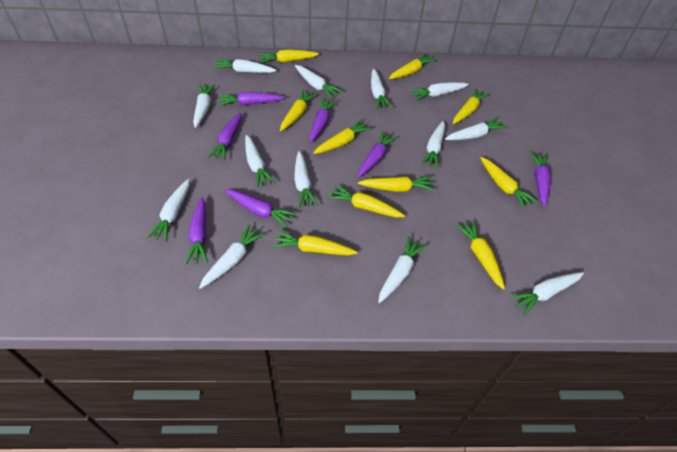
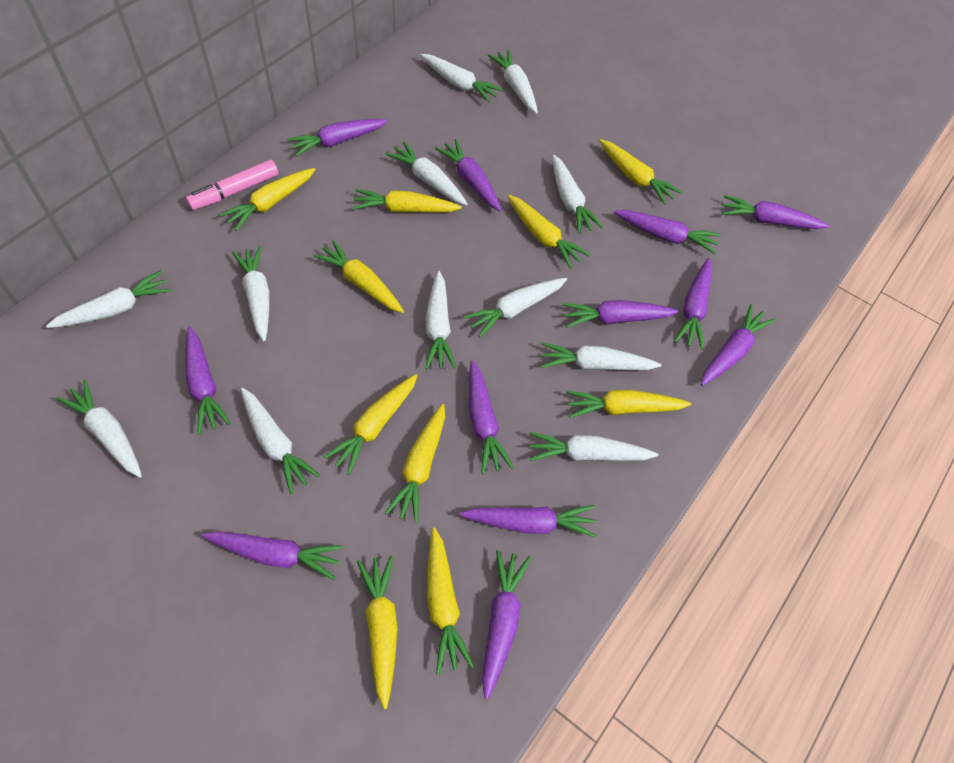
pink marker: 0 -> 1
purple carrot: 7 -> 12
white carrot: 13 -> 12

